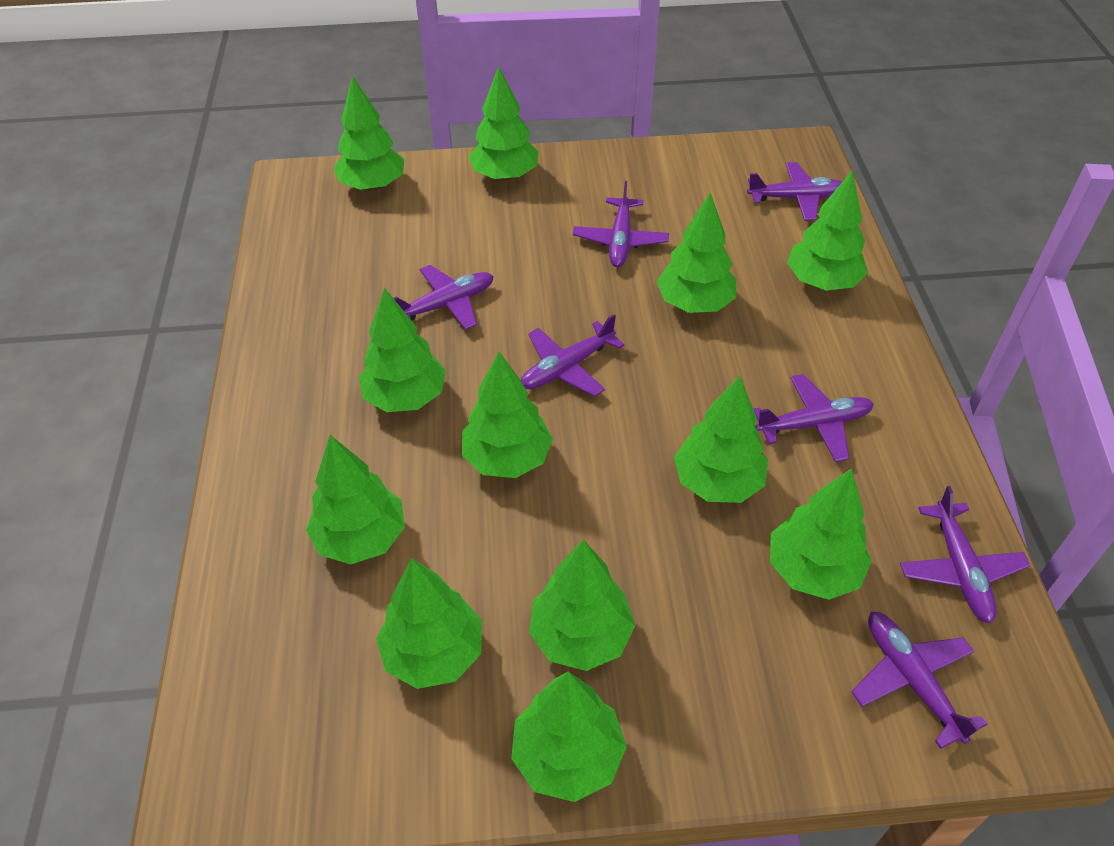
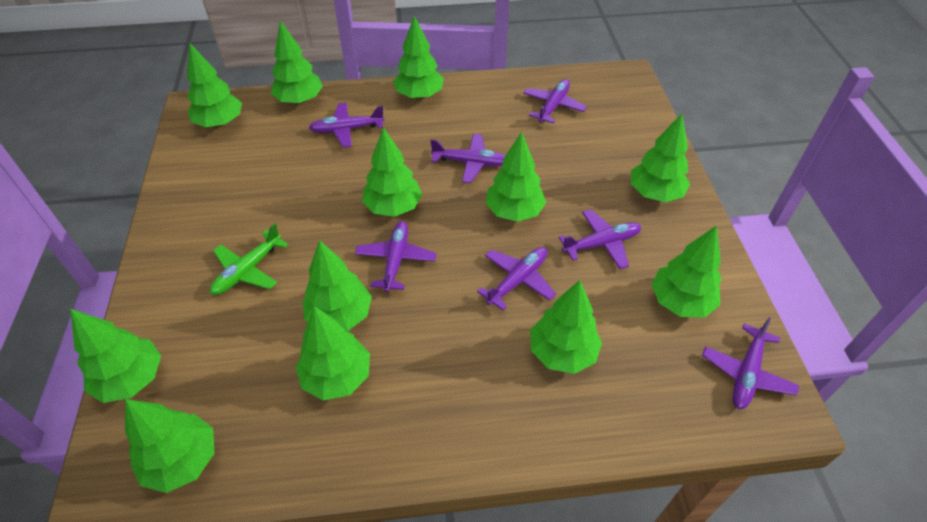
green plane: 0 -> 1

